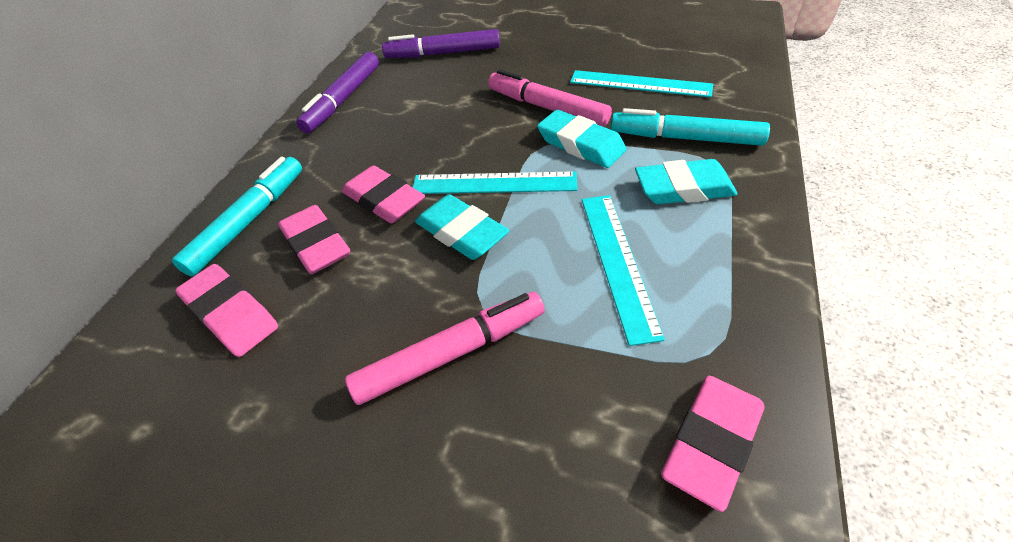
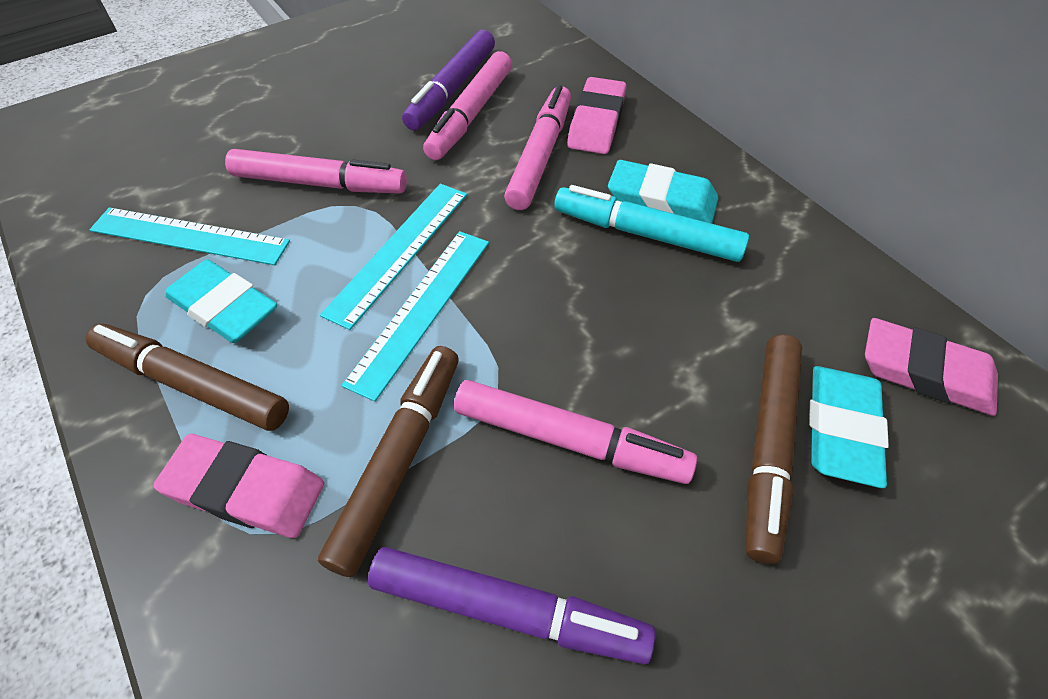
brown marker: 0 -> 3
pink eraser: 4 -> 3
pink marker: 2 -> 4
turquoise marker: 2 -> 1

